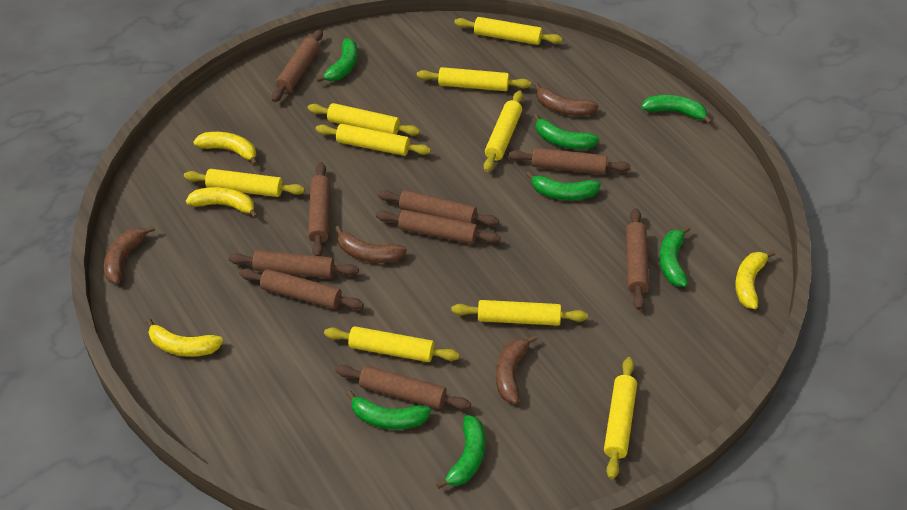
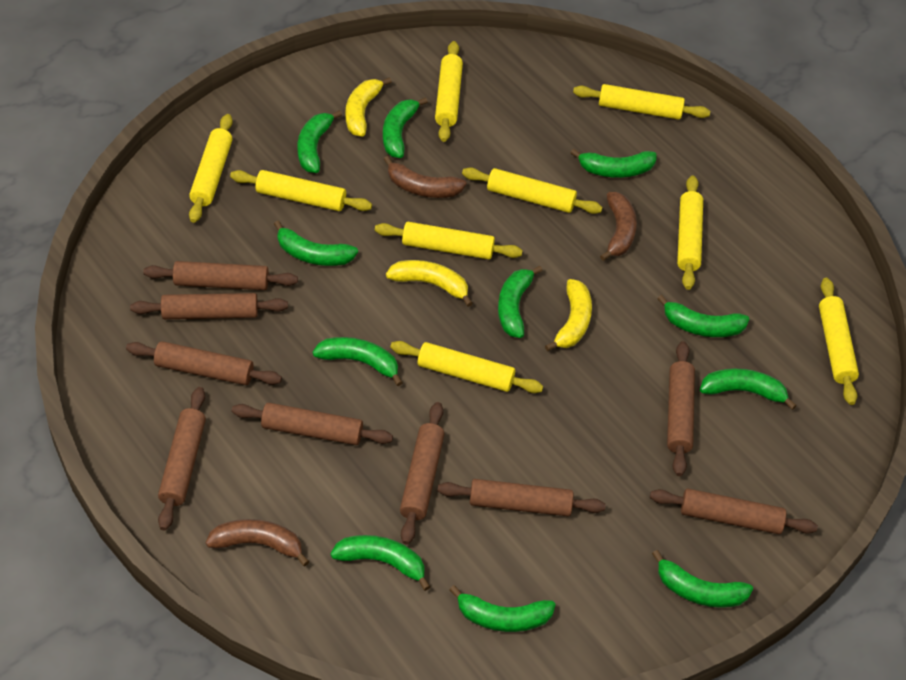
brown banana: 4 -> 3
green banana: 7 -> 11
yellow banana: 4 -> 3

